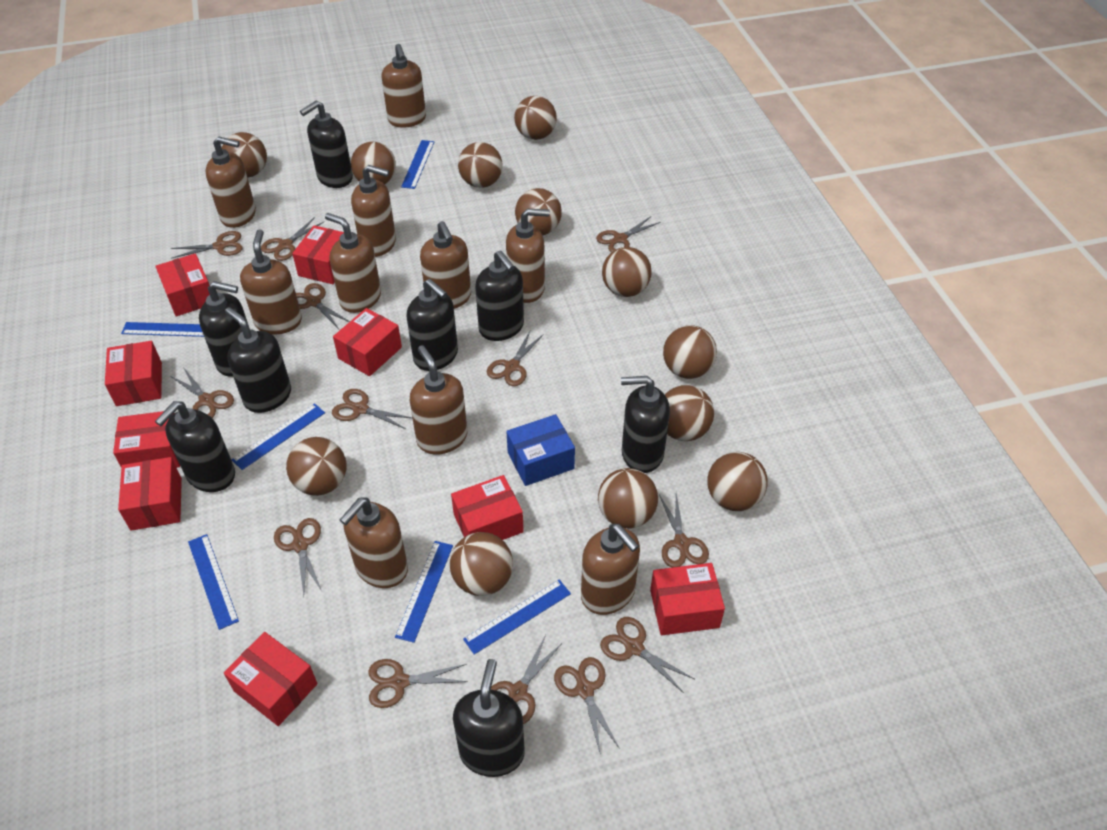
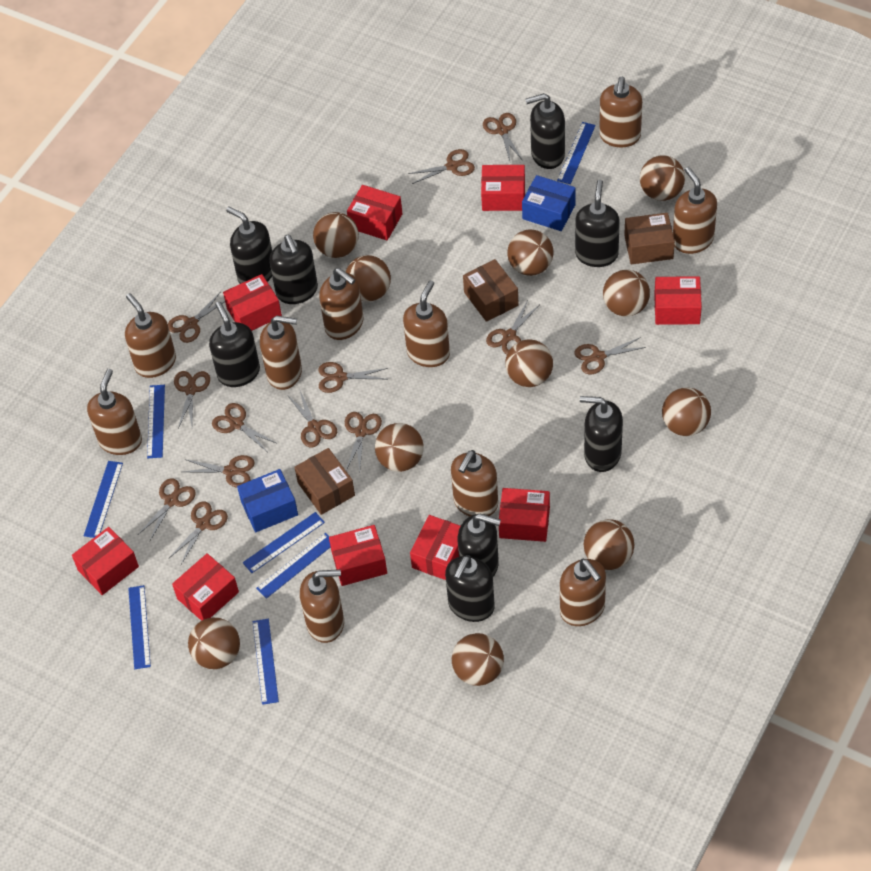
blue box: 1 -> 2
blue ruler: 6 -> 7
brown ball: 12 -> 11
brown box: 0 -> 3

